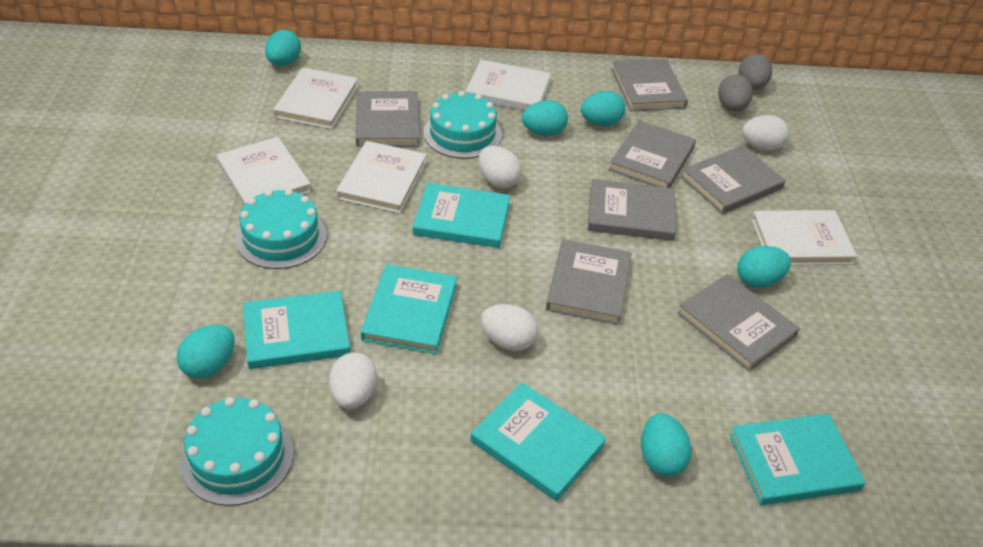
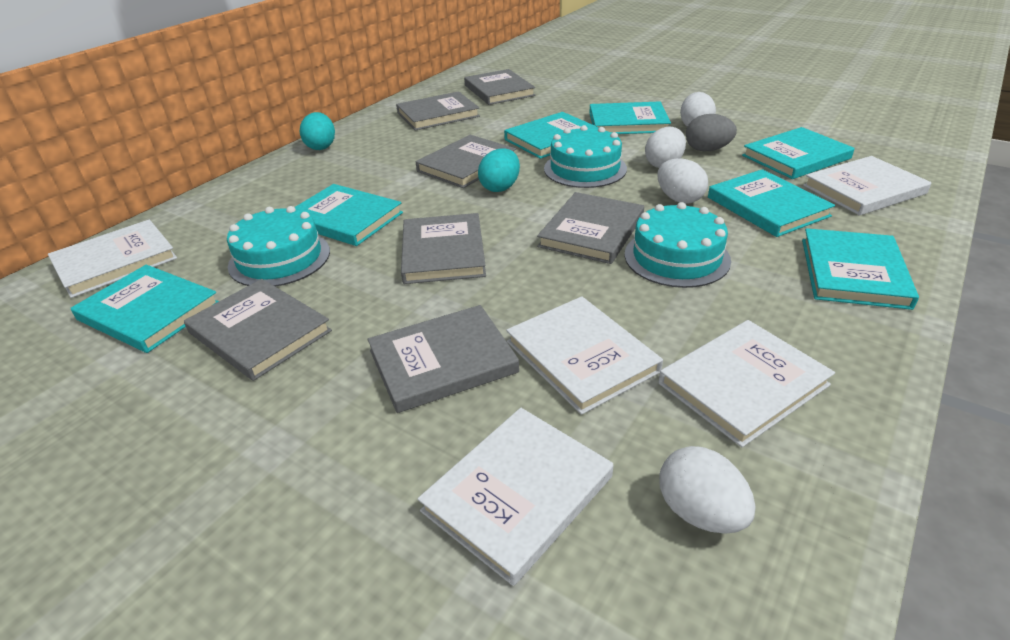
grey egg: 2 -> 1
turquoise book: 5 -> 7
turquoise egg: 6 -> 2

